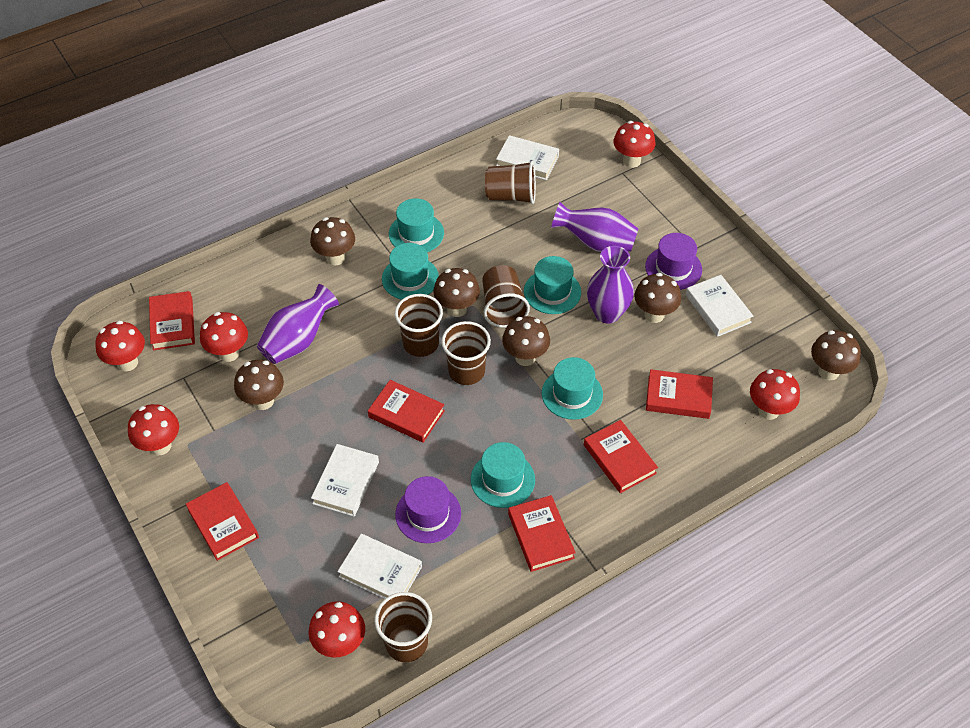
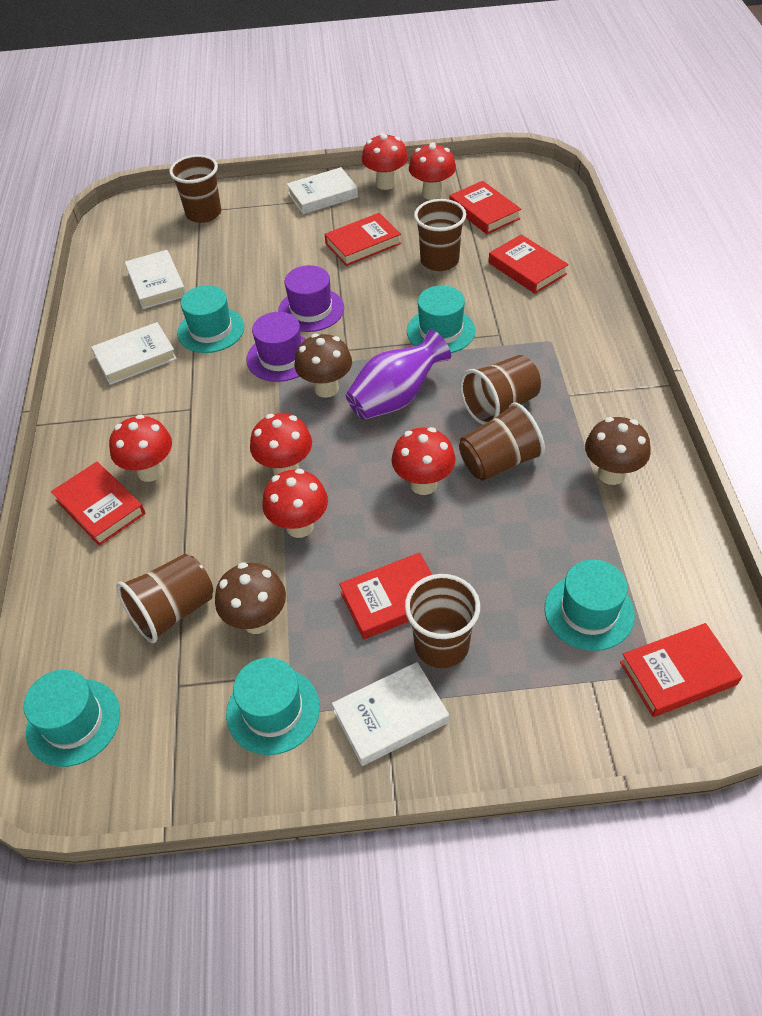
brown cup: 5 -> 6
brown mushroom: 6 -> 3
purple vase: 3 -> 1

